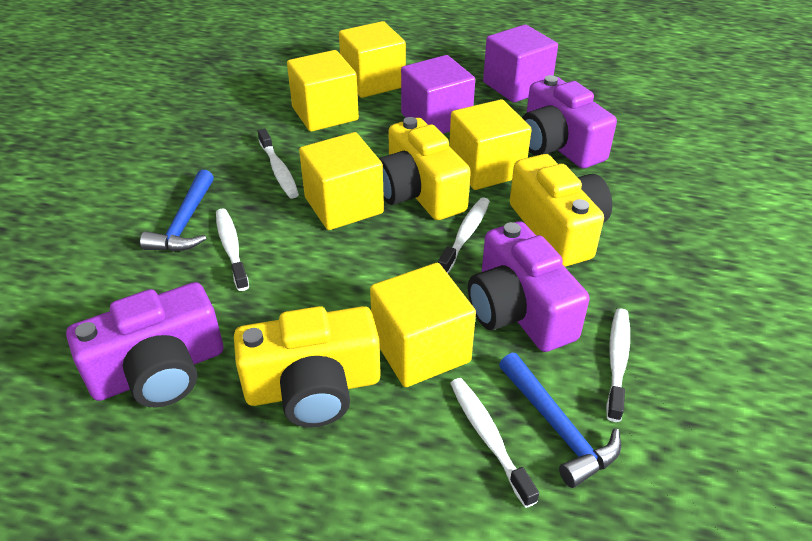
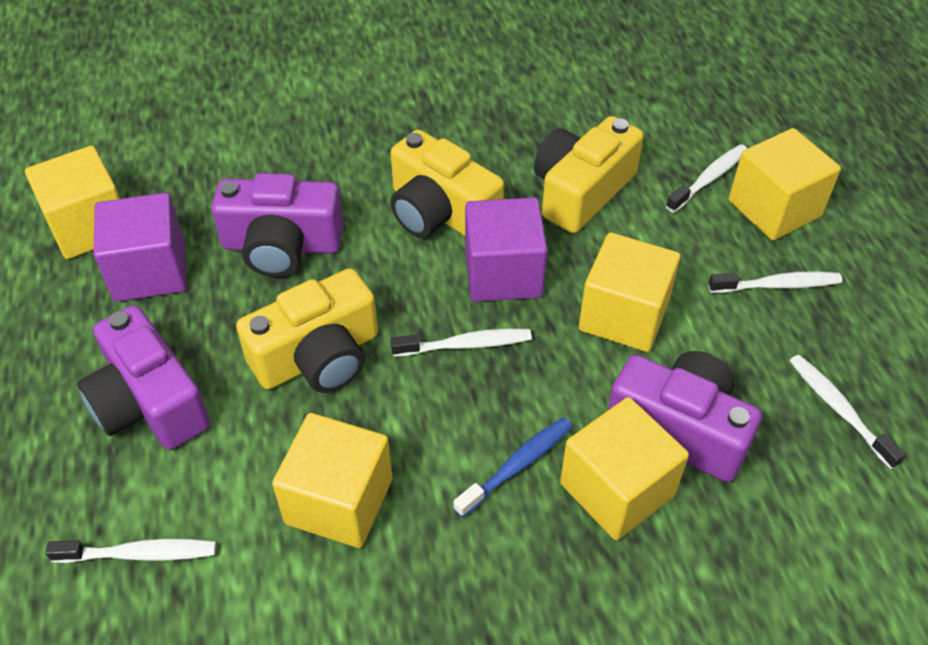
blue hammer: 2 -> 0
blue toothbrush: 0 -> 1

